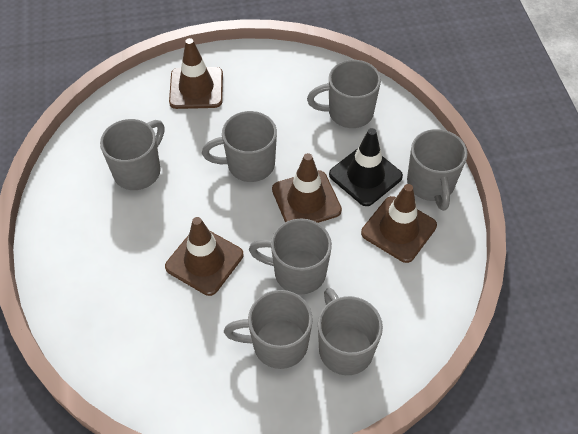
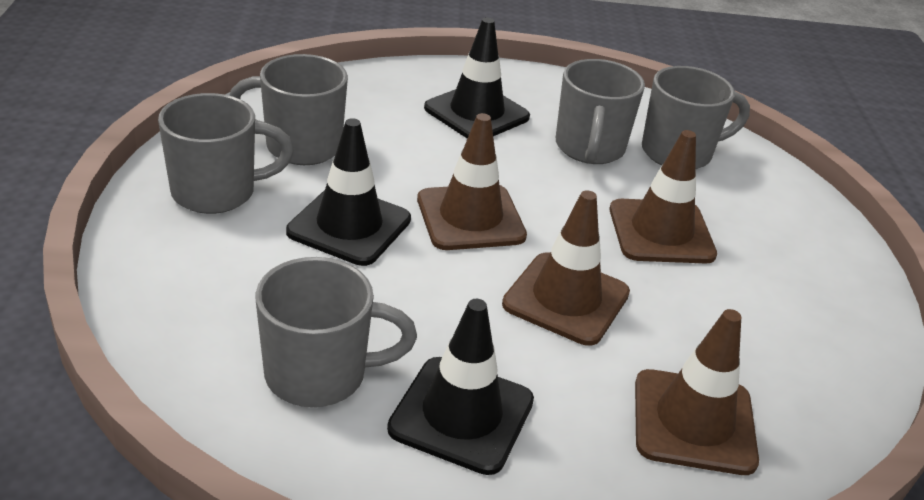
black traffic cone: 1 -> 3
grey mug: 7 -> 5

